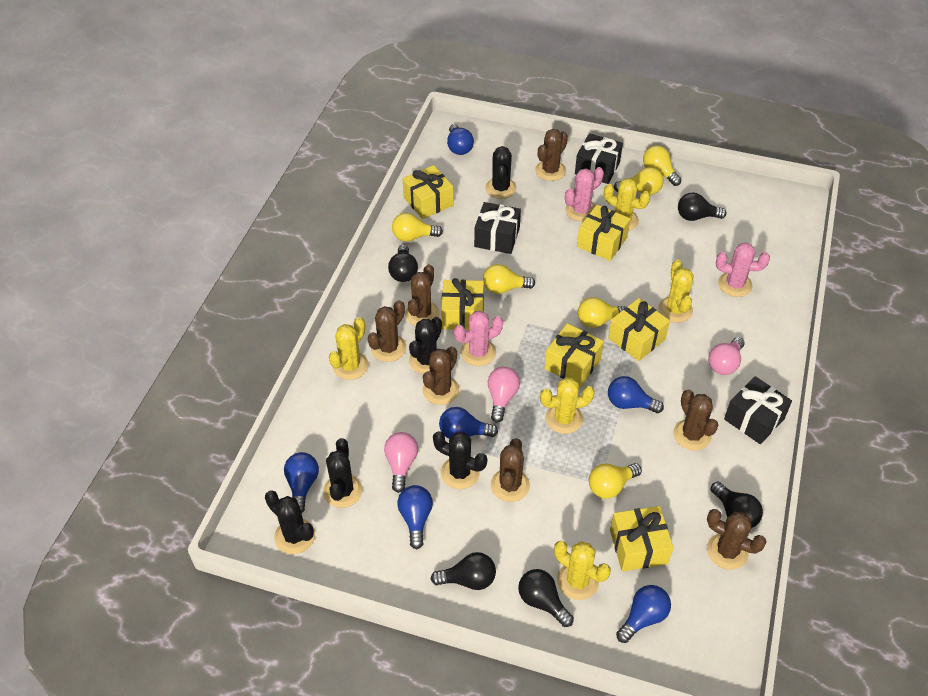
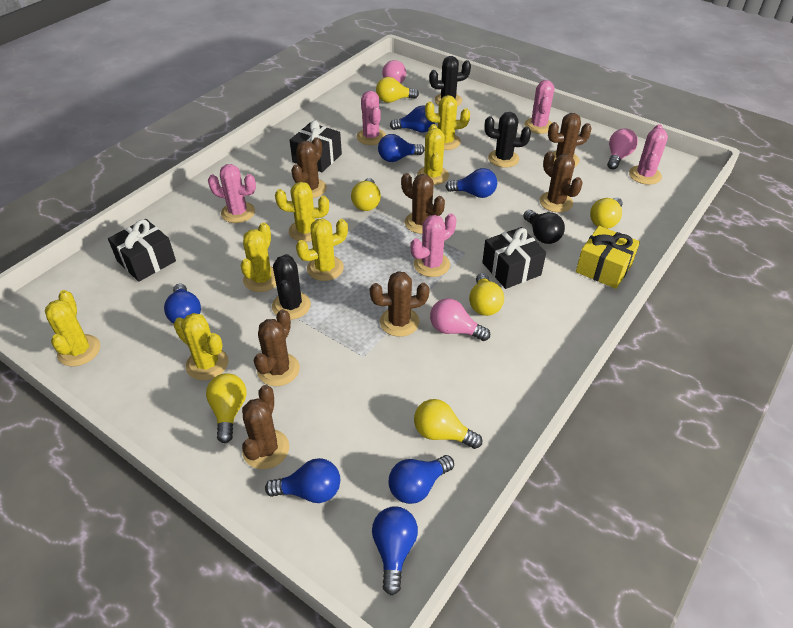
black cactus: 5 -> 3
black light bulb: 5 -> 1
blue light bulb: 6 -> 7
pink cactus: 3 -> 5
yellow cactus: 5 -> 7
yellow gift: 6 -> 1

